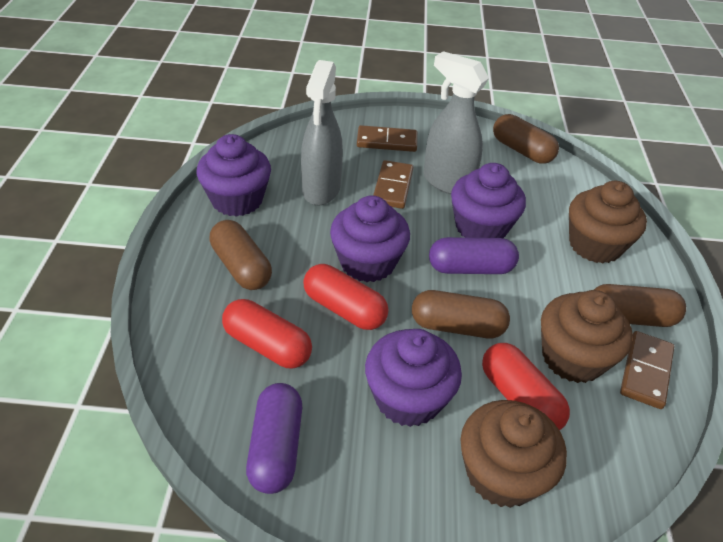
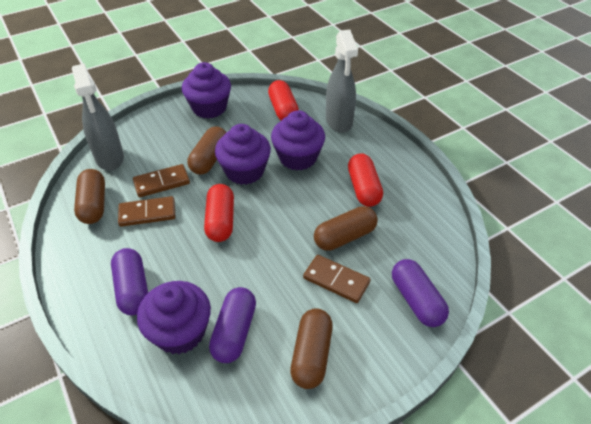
brown cupcake: 3 -> 0
purple capsule: 2 -> 3

